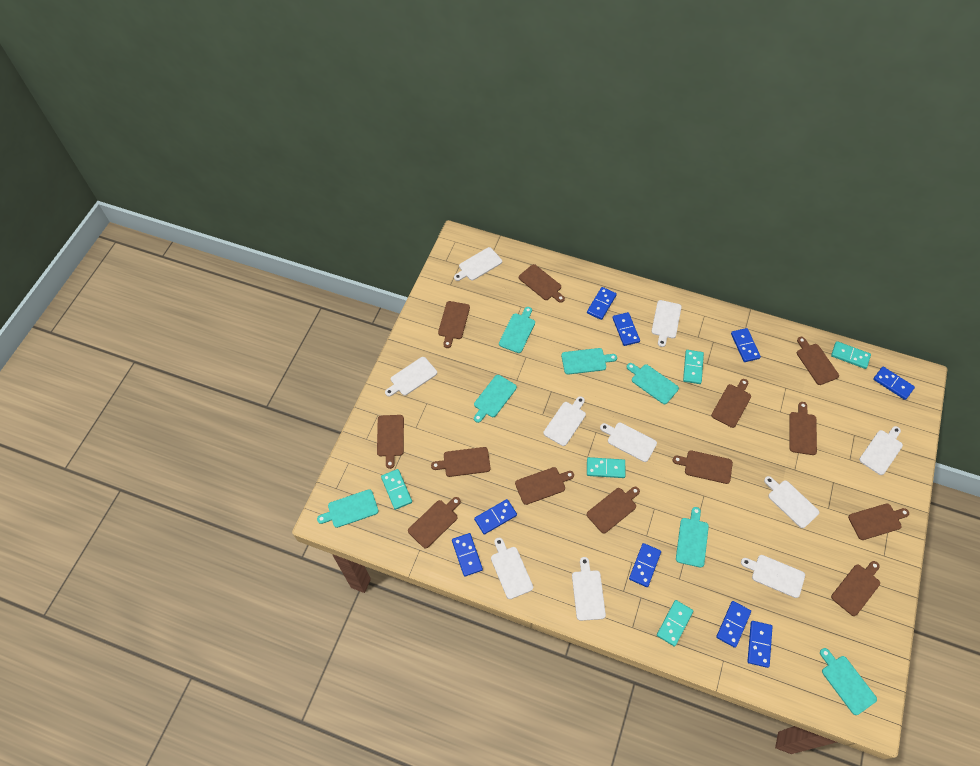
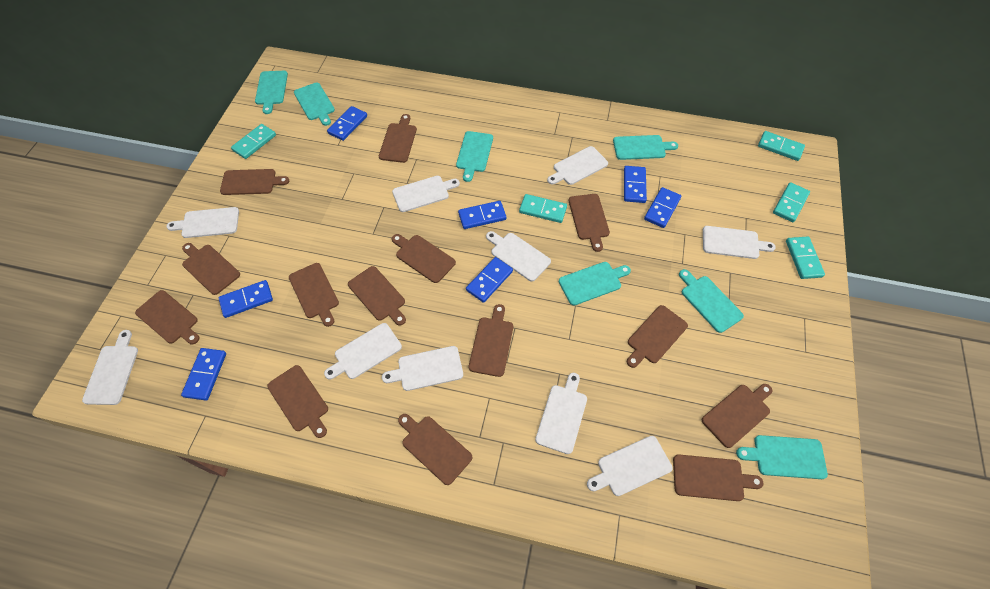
blue domino: 9 -> 7
brown cutting board: 13 -> 14

